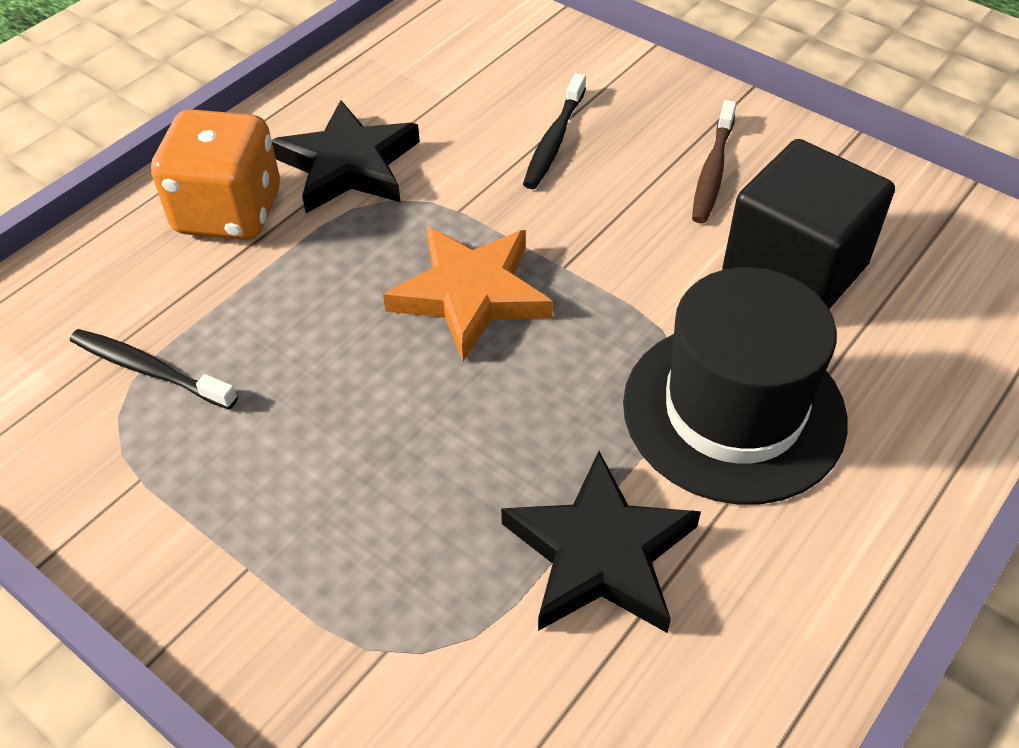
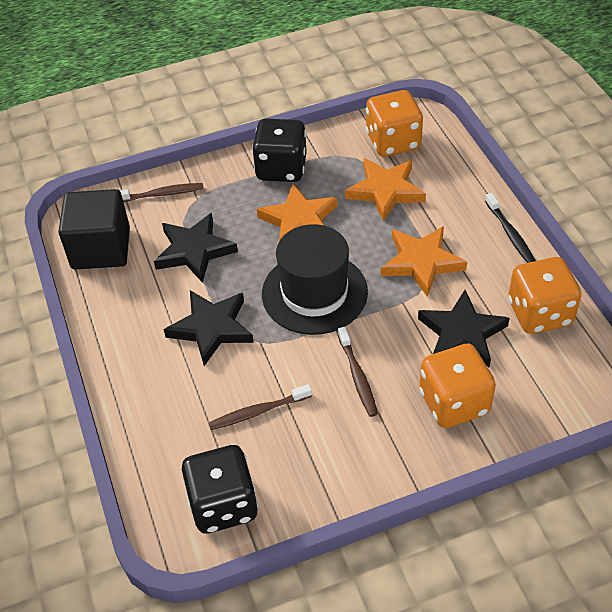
black dice: 0 -> 2
black star: 2 -> 3
black toothbrush: 2 -> 1
brown toothbrush: 1 -> 3
orange dice: 1 -> 3
orange star: 1 -> 3

